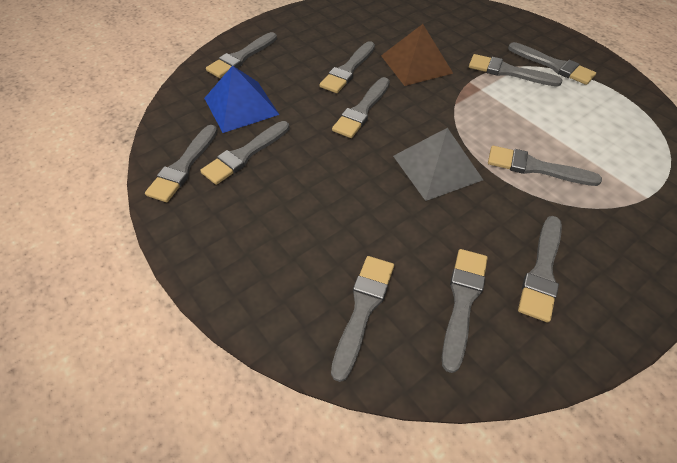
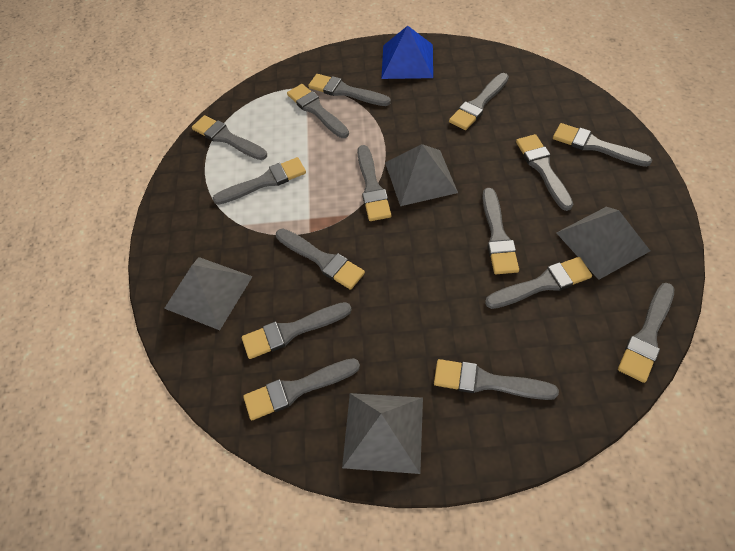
brown pyramid: 1 -> 0
grey brush: 11 -> 15
grey pyramid: 1 -> 4

